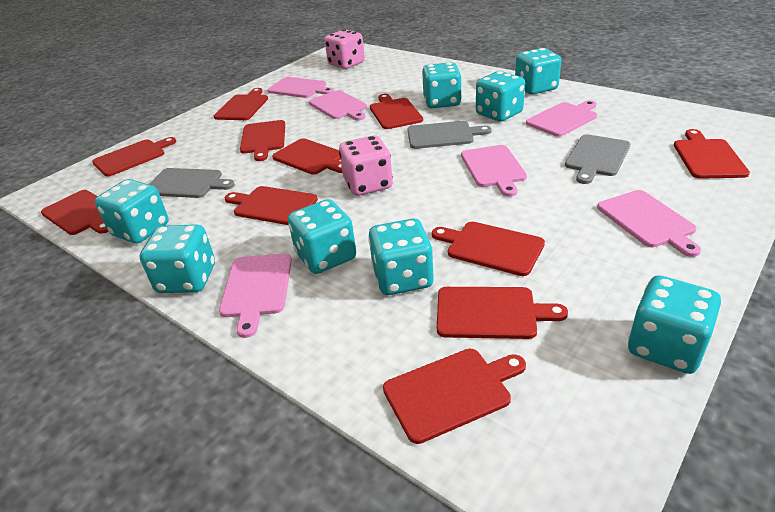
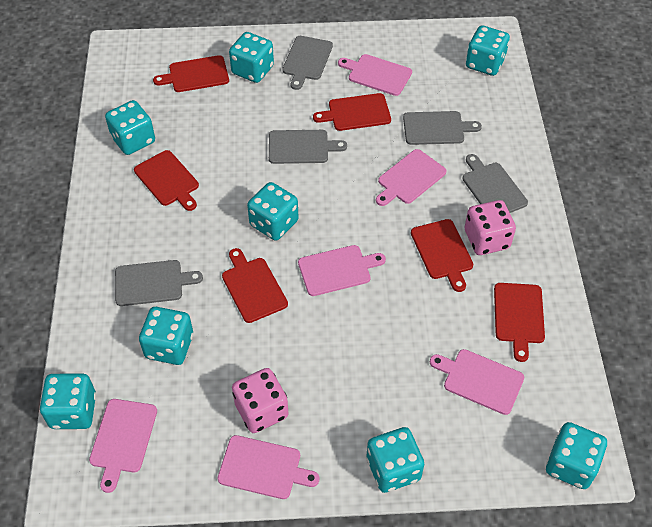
grey cutting board: 3 -> 5
red cutting board: 11 -> 6

